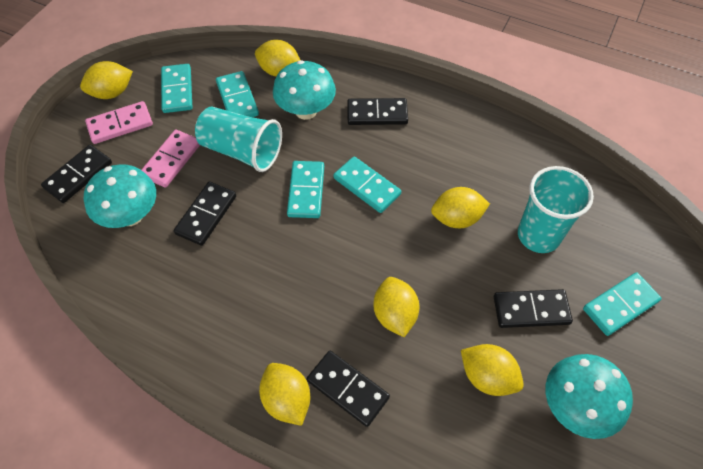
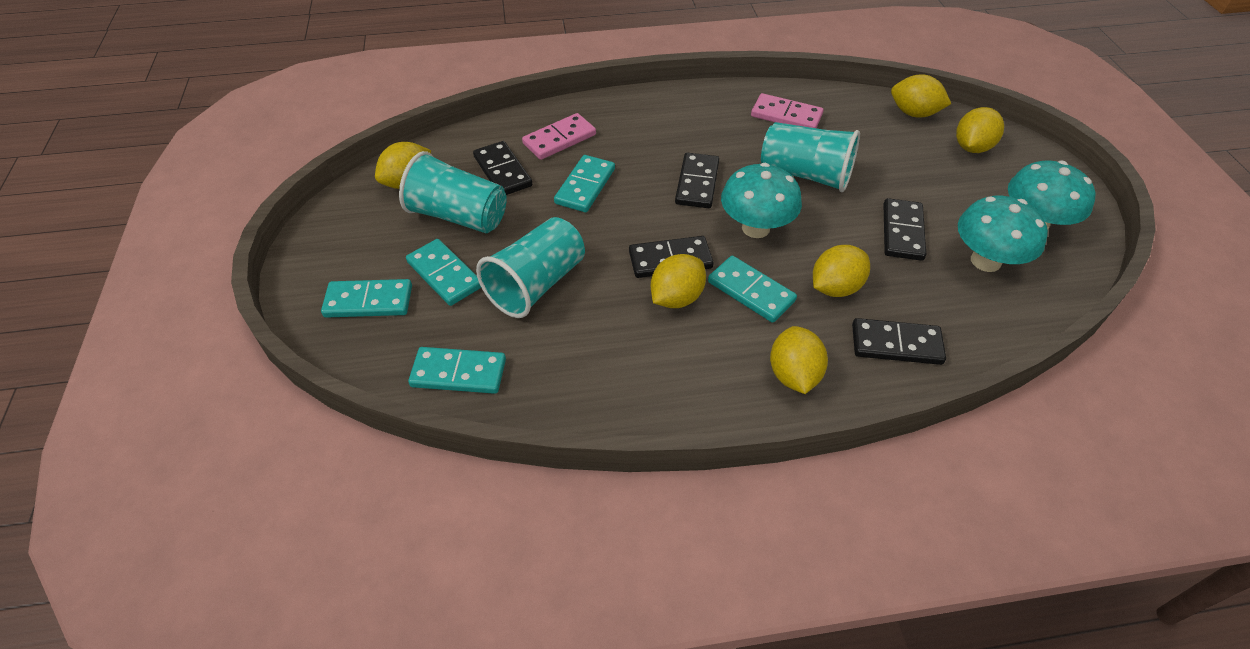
turquoise cup: 2 -> 3

